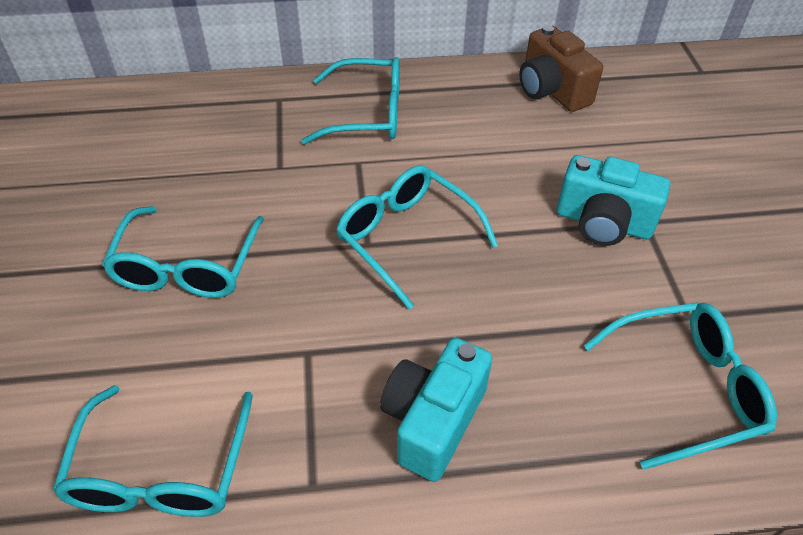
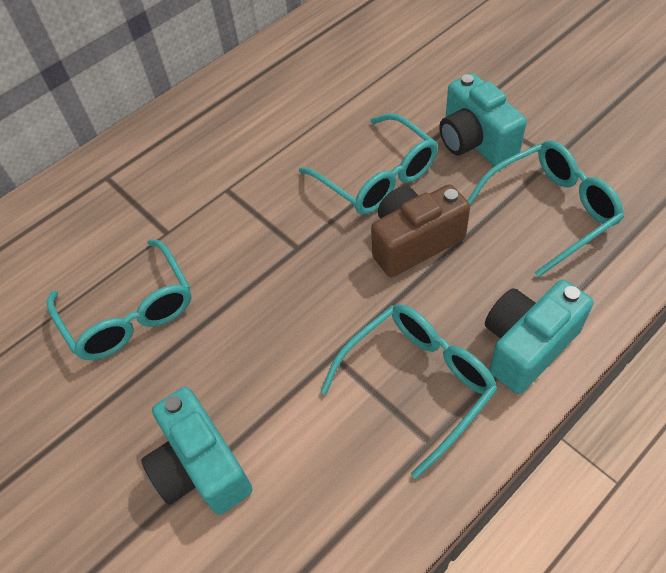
turquoise camera: 2 -> 3
turquoise glasses: 5 -> 4

